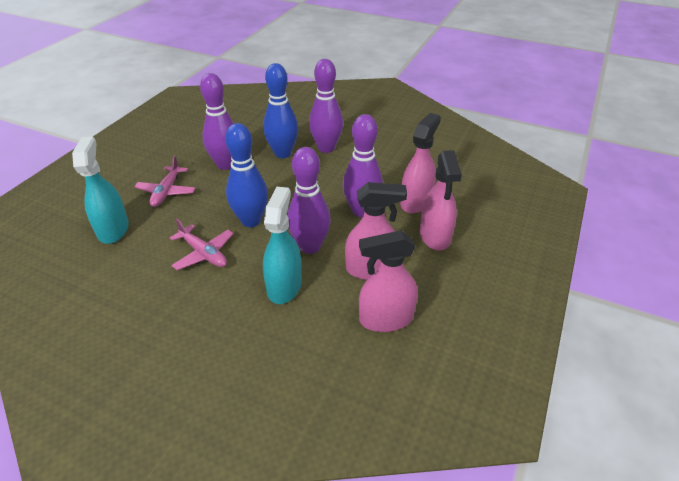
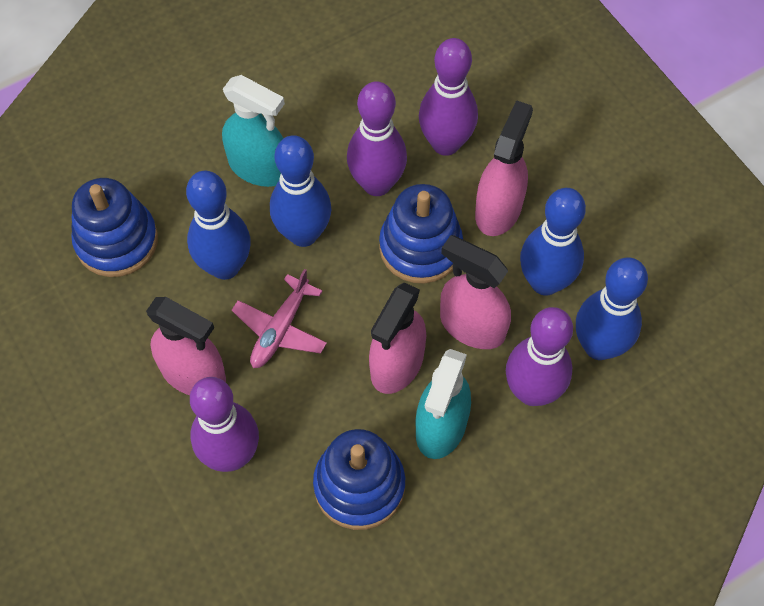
blue bowling pin: 2 -> 4
blue stacking toy: 0 -> 3
pink plane: 2 -> 1

